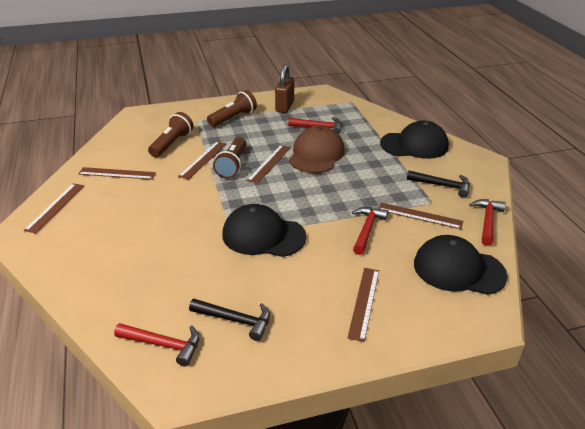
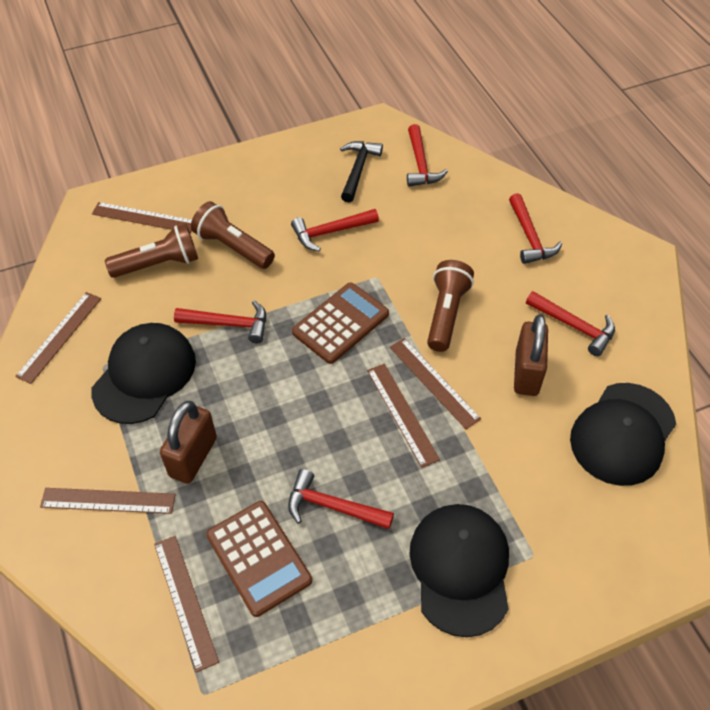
black hammer: 2 -> 1
brown calculator: 0 -> 2
brown cap: 1 -> 0
brown padlock: 1 -> 2
red hammer: 4 -> 6

